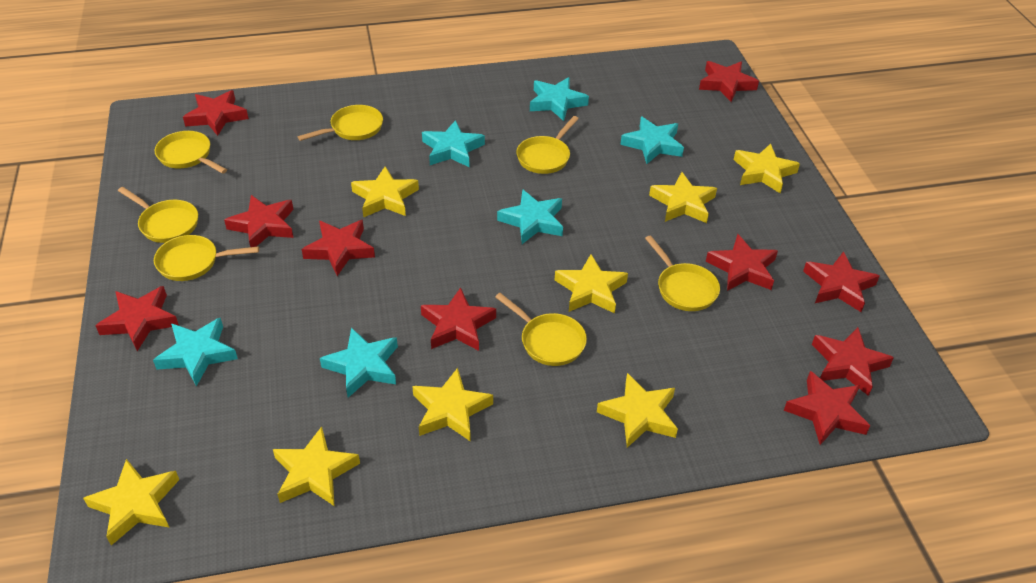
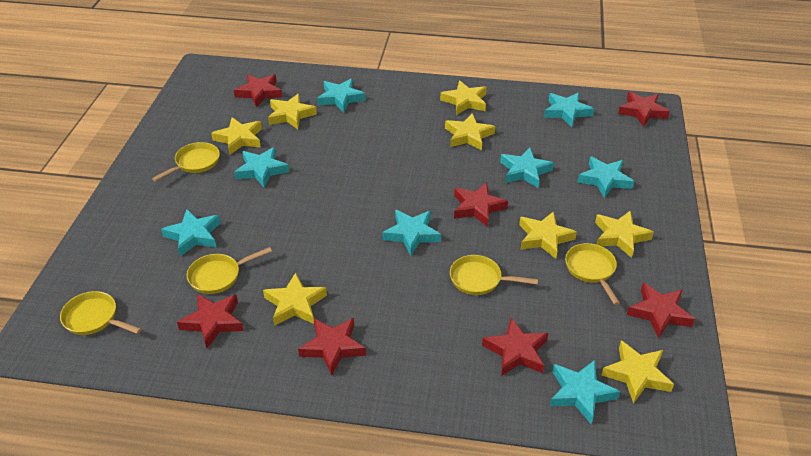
red star: 10 -> 7
turquoise star: 6 -> 8
yellow pan: 7 -> 5

